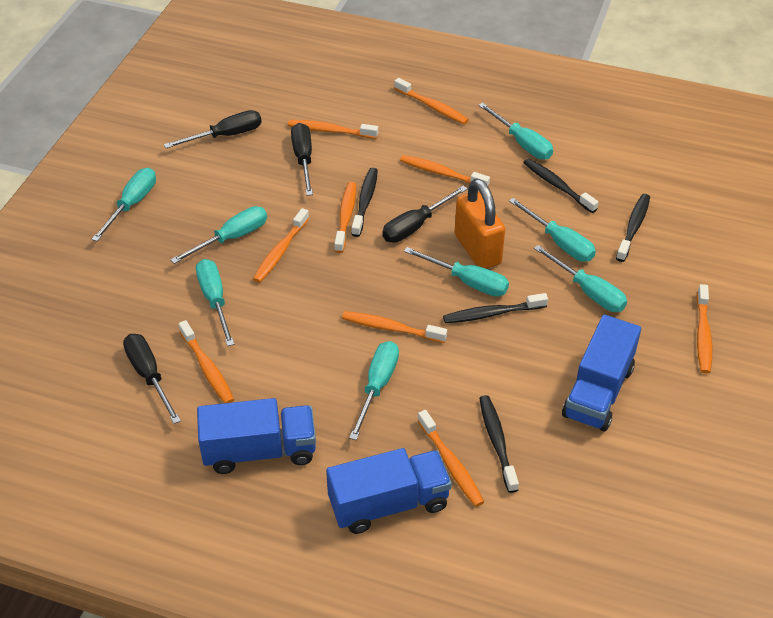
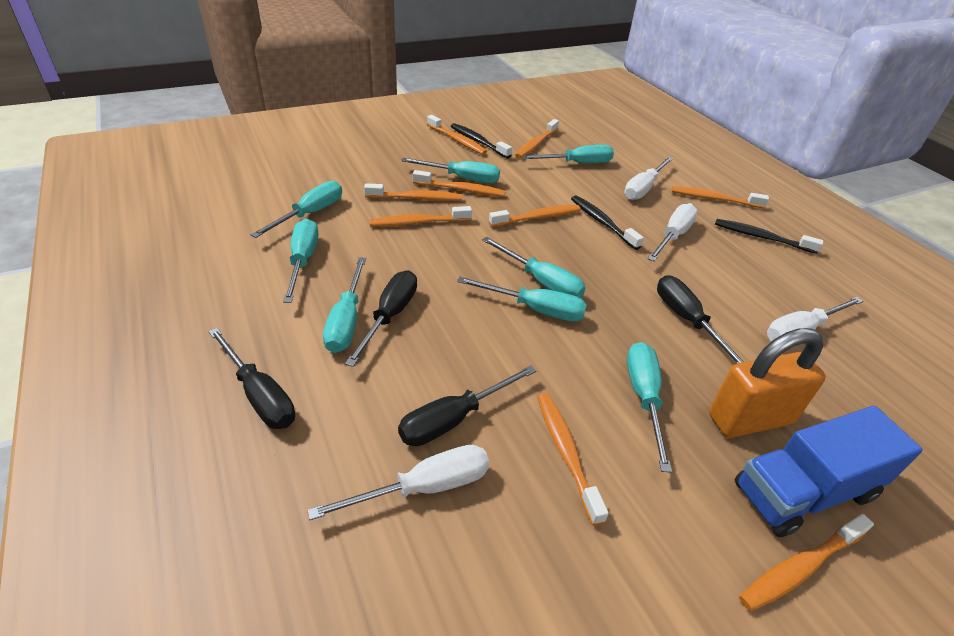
black toothbrush: 5 -> 3
blue truck: 3 -> 1
white screwdriver: 0 -> 4

